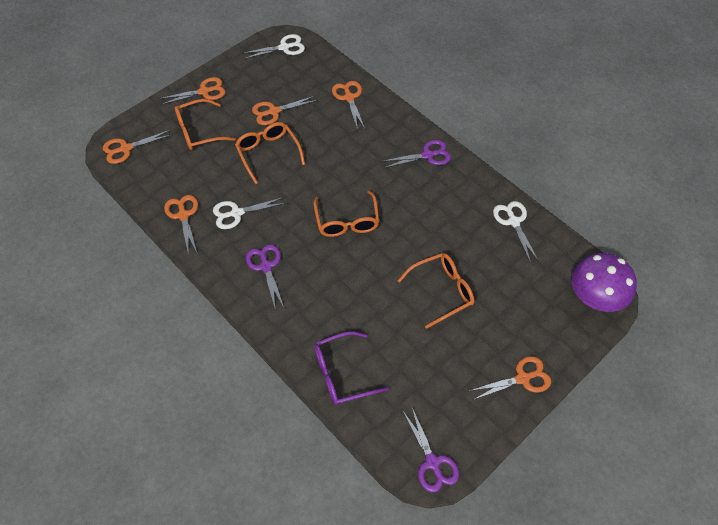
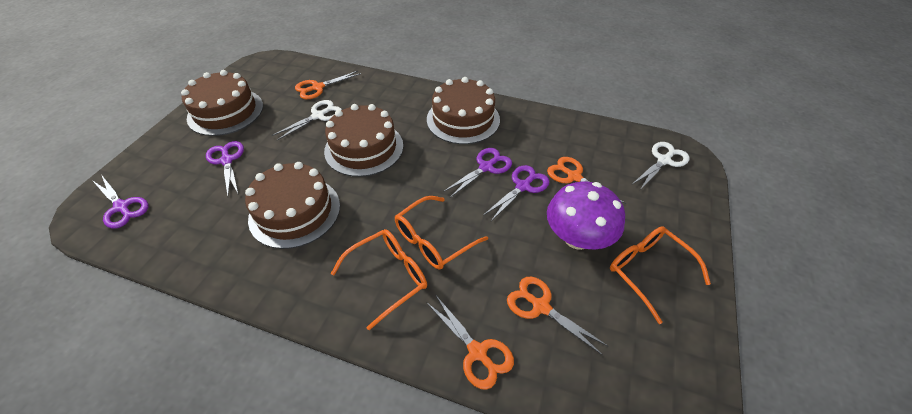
brown cake: 0 -> 4
orange glasses: 4 -> 3
orange scissors: 6 -> 4
purple glasses: 1 -> 0
purple scissors: 3 -> 4
white scissors: 3 -> 2

